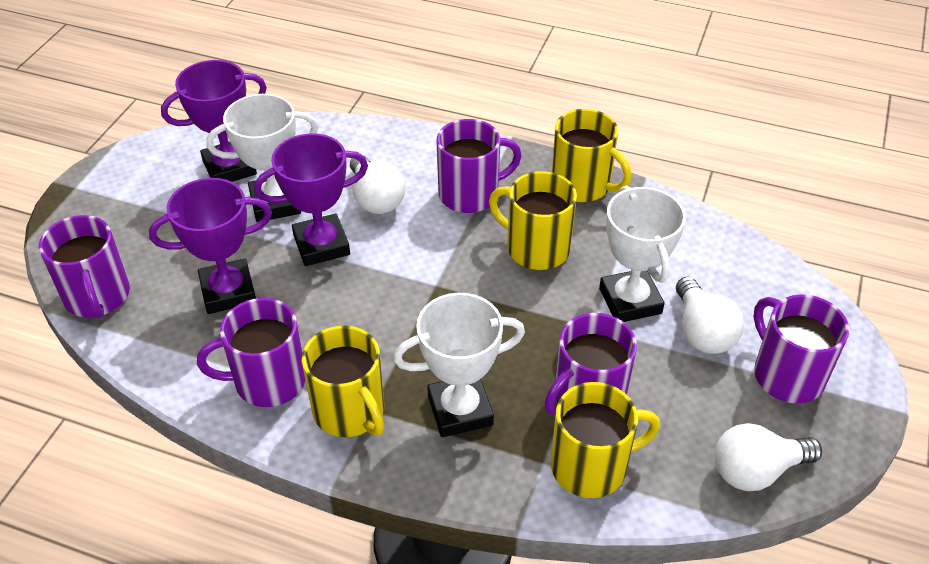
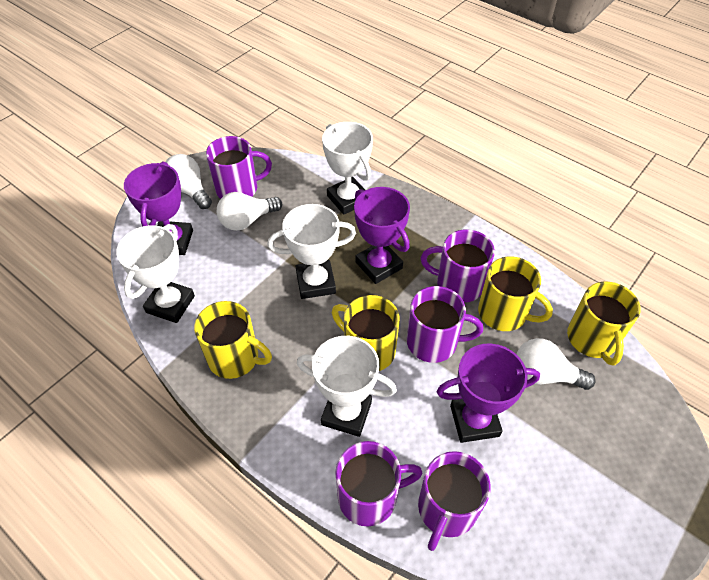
white trophy: 3 -> 4

